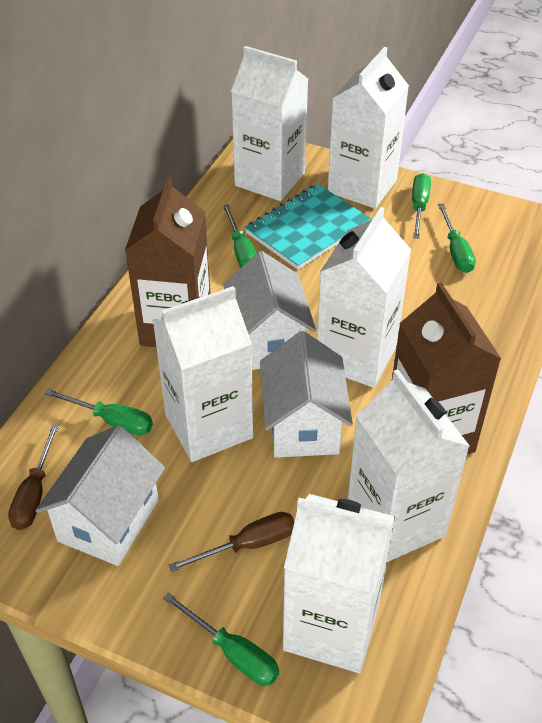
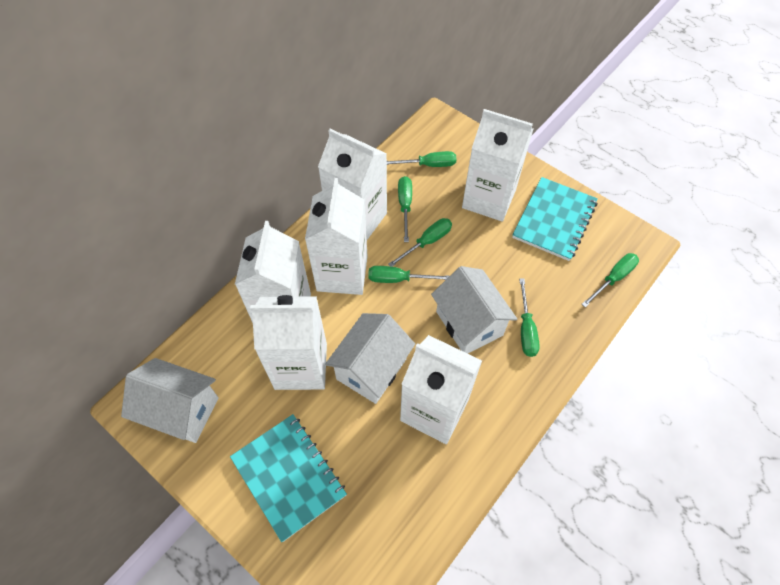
brown carton: 2 -> 0
brown screwdriver: 2 -> 0
green screwdriver: 5 -> 6
turquoise notebook: 1 -> 2

